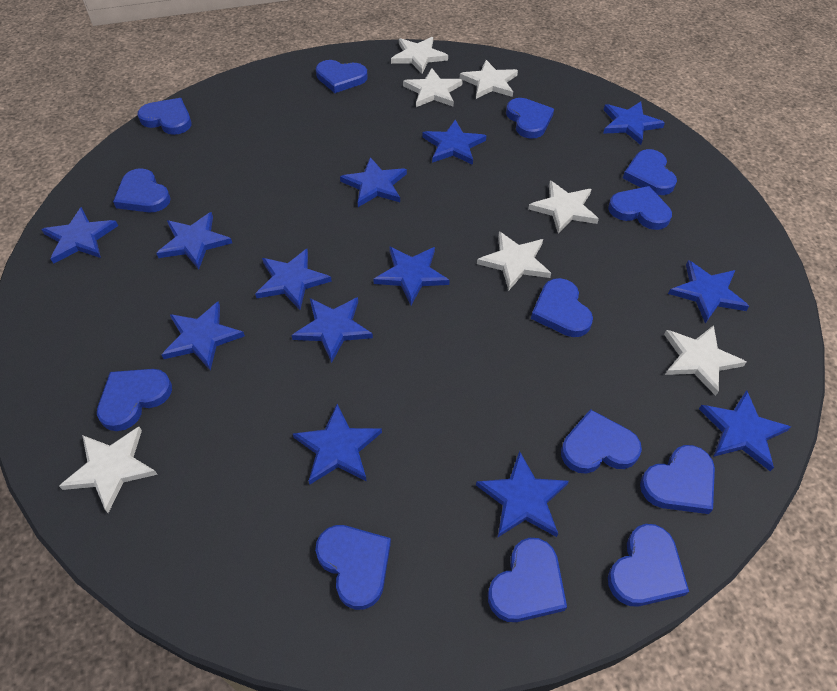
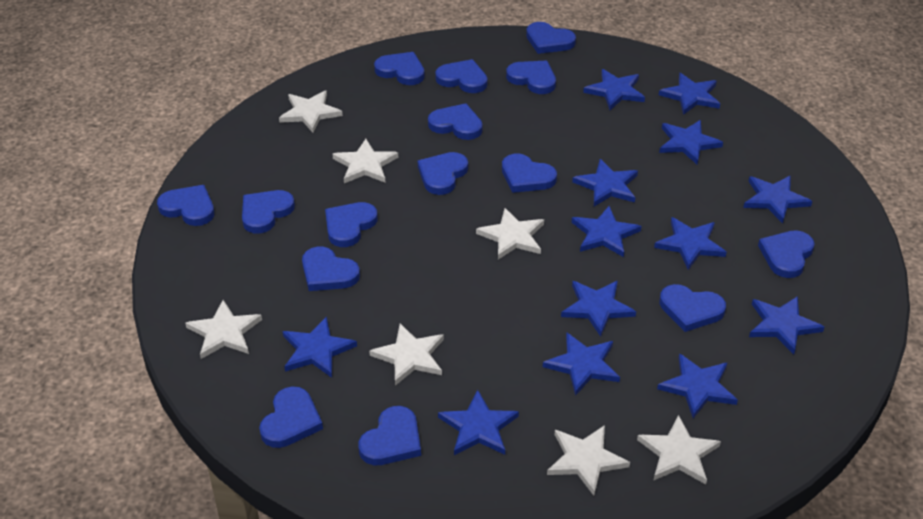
blue heart: 13 -> 15

